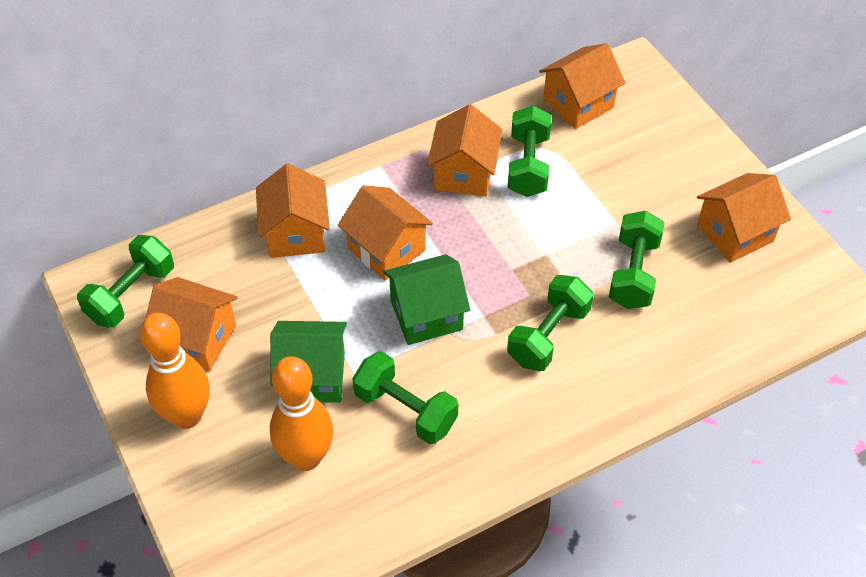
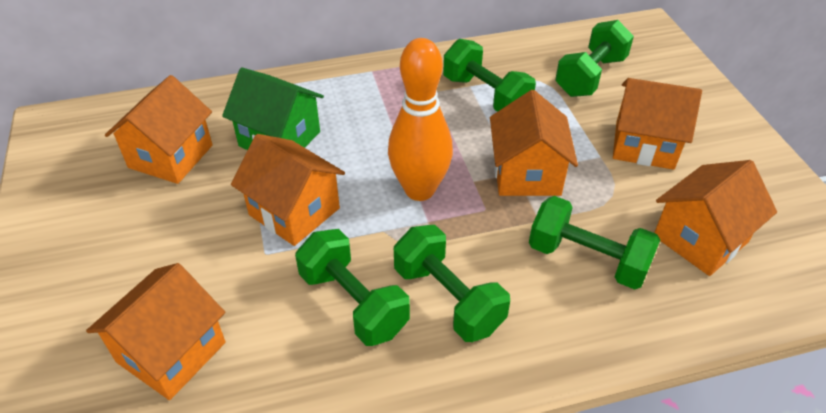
green house: 2 -> 1
orange bowling pin: 2 -> 1

